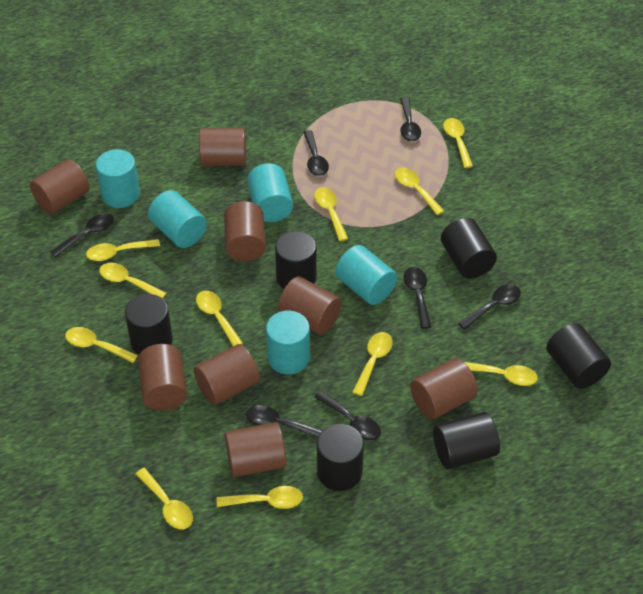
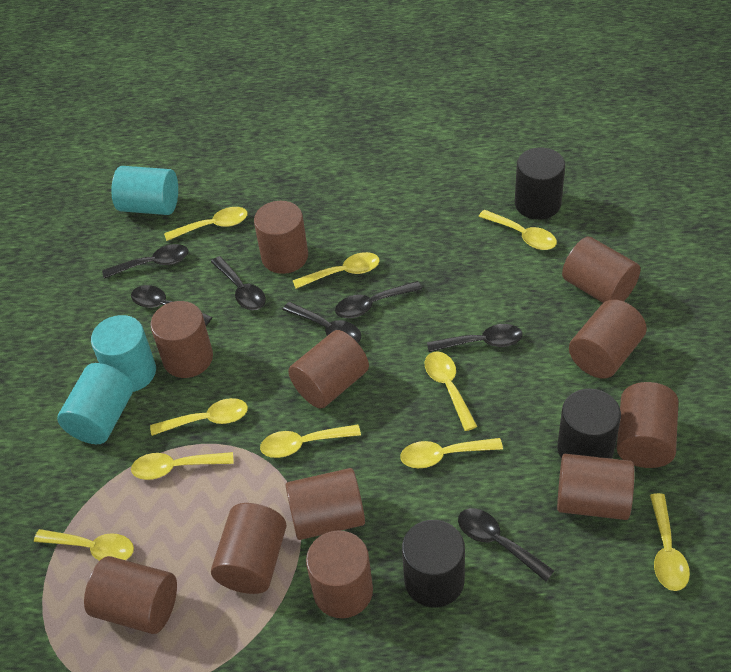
black cylinder: 6 -> 3
brown cylinder: 8 -> 11
turquoise cylinder: 5 -> 3
yellow spoon: 11 -> 10

